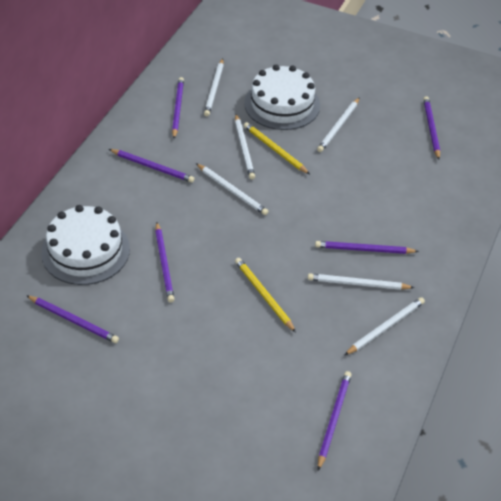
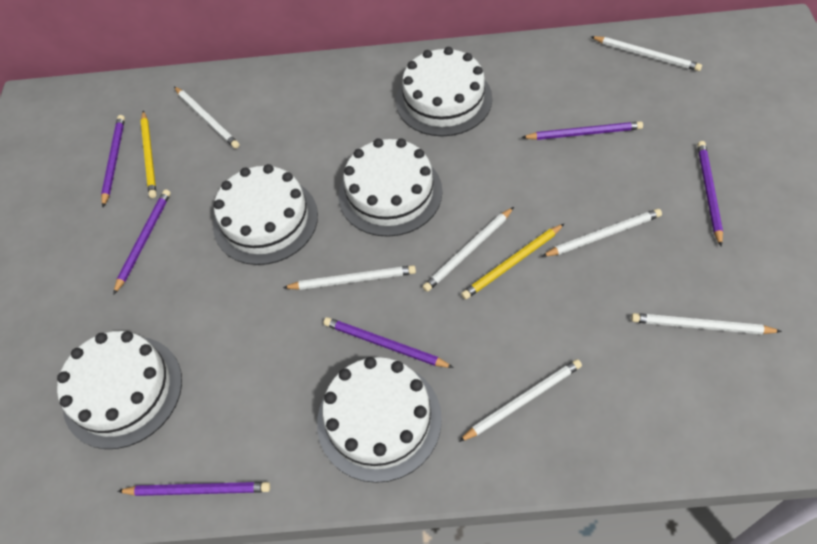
purple pencil: 7 -> 6
white cake: 2 -> 5
white pencil: 6 -> 7

